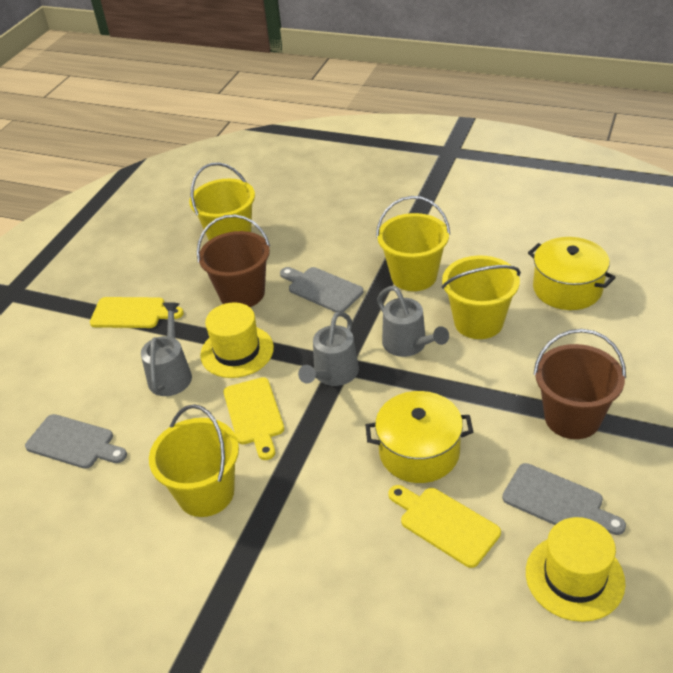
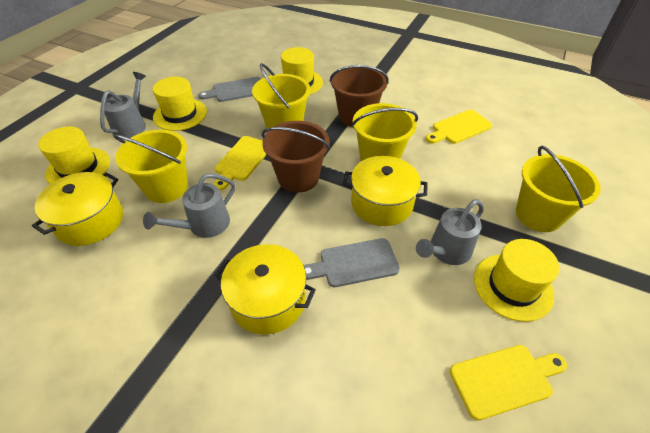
grey cutting board: 3 -> 2
yellow hat: 2 -> 4
yellow pot: 2 -> 3

